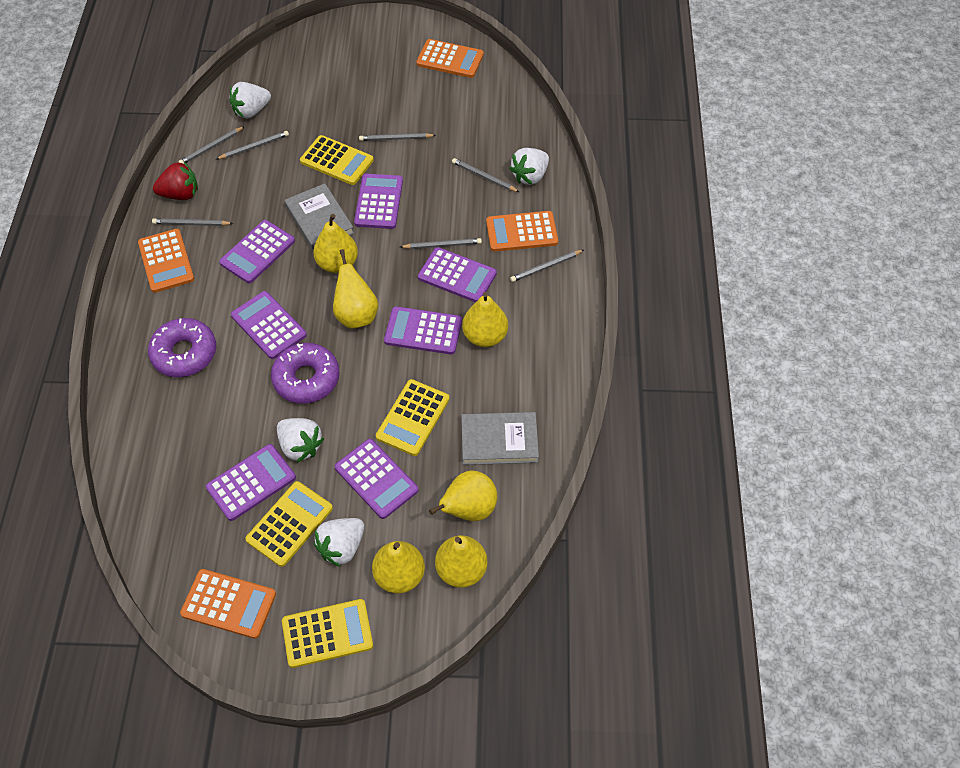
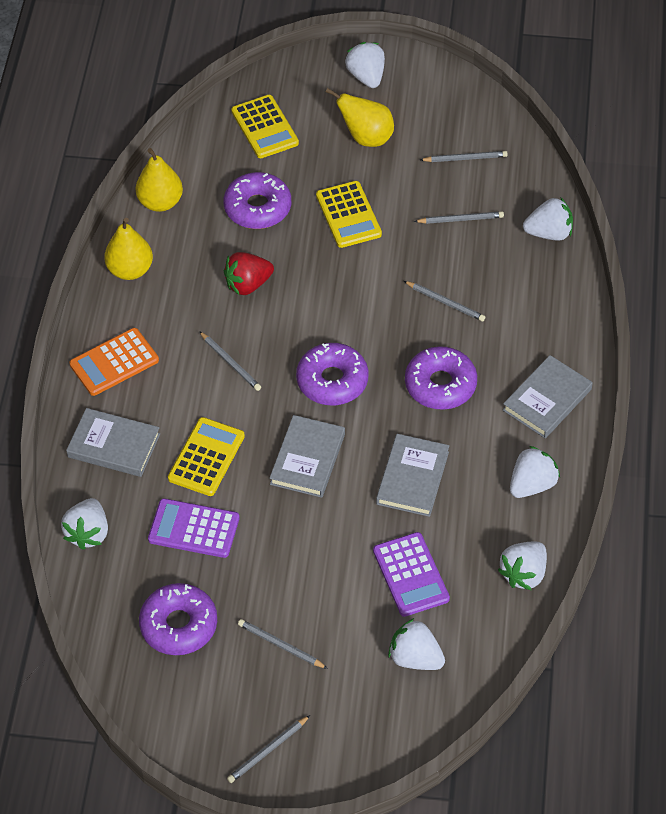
grey book: 2 -> 4
grey pencil: 7 -> 6
orange calculator: 4 -> 1
purple calculator: 7 -> 2
purple donut: 2 -> 4
white strawberry: 4 -> 6
yellow calculator: 4 -> 3
yellow pear: 6 -> 3

